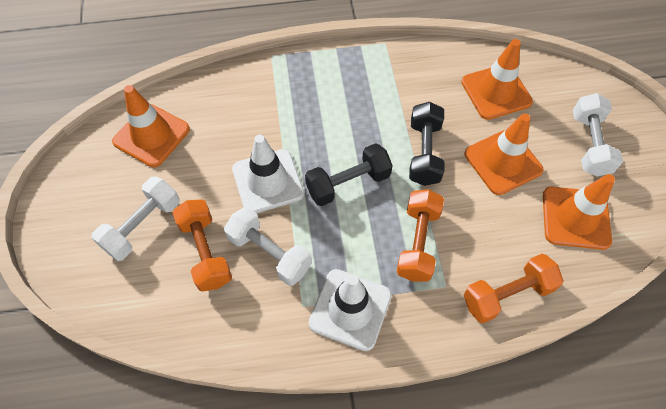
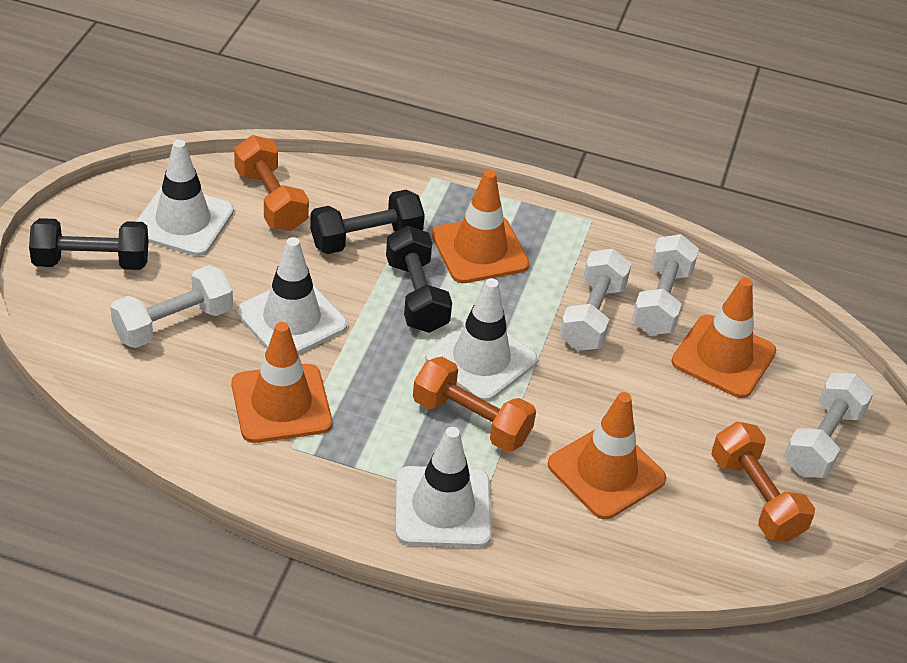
black dumbbell: 2 -> 3
white dumbbell: 3 -> 4
white traffic cone: 2 -> 4

